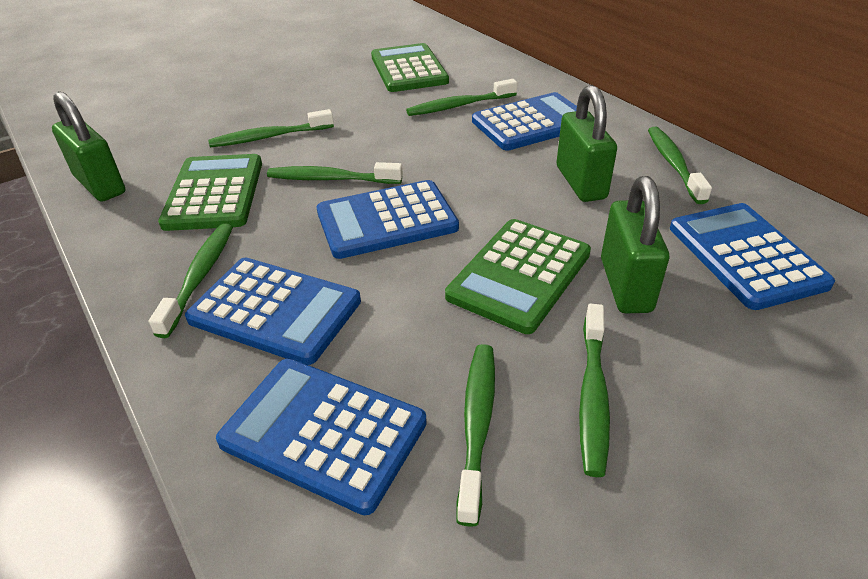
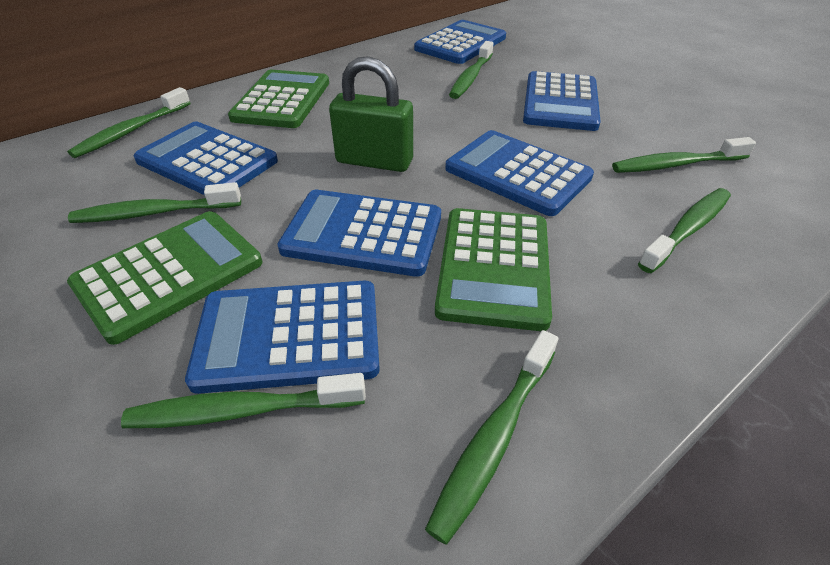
blue calculator: 5 -> 6
green padlock: 3 -> 1

